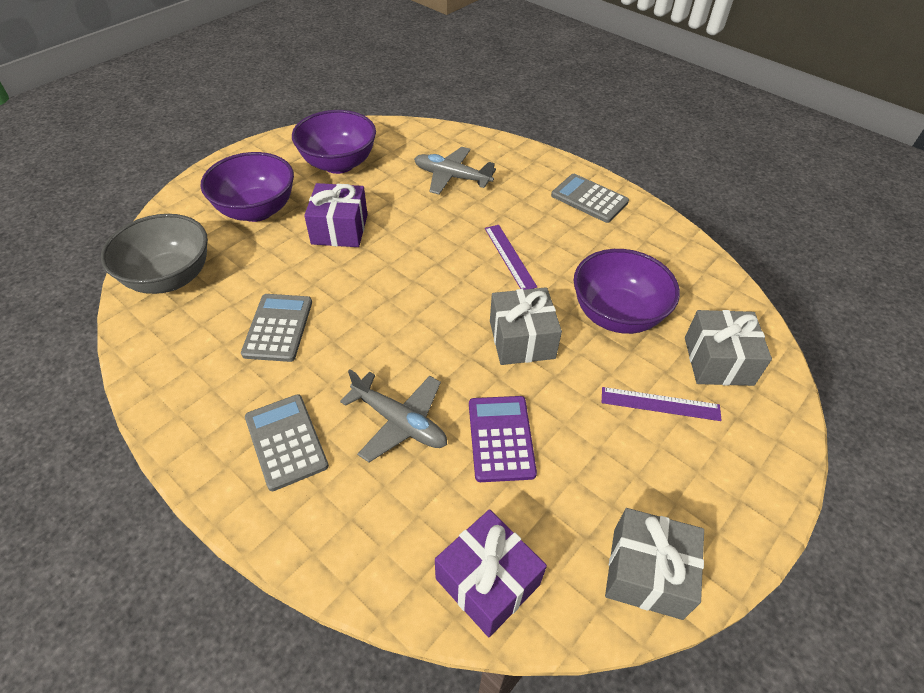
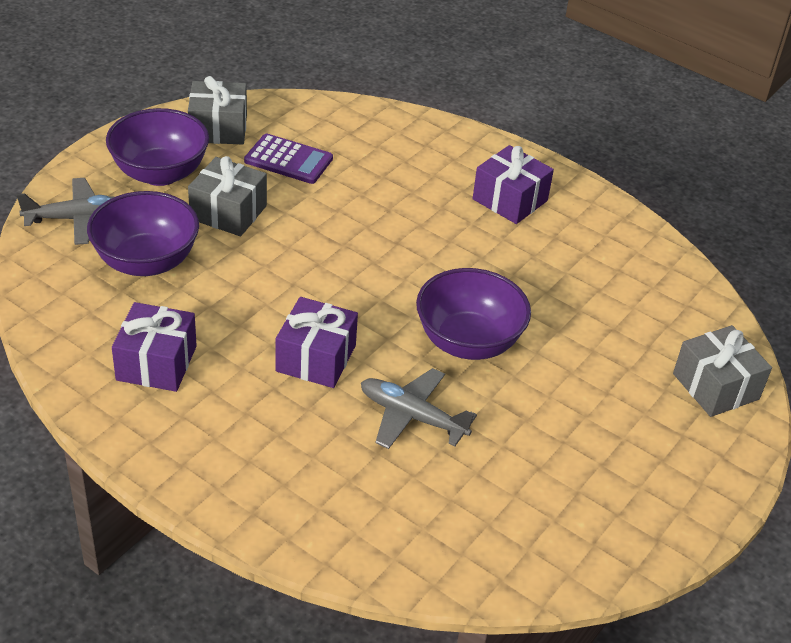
grey bowl: 1 -> 0
grey calculator: 3 -> 0
purple gift: 2 -> 3
purple ruler: 2 -> 0

